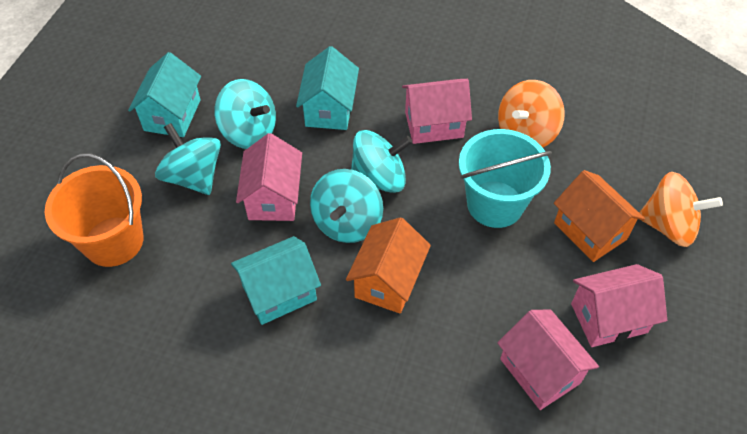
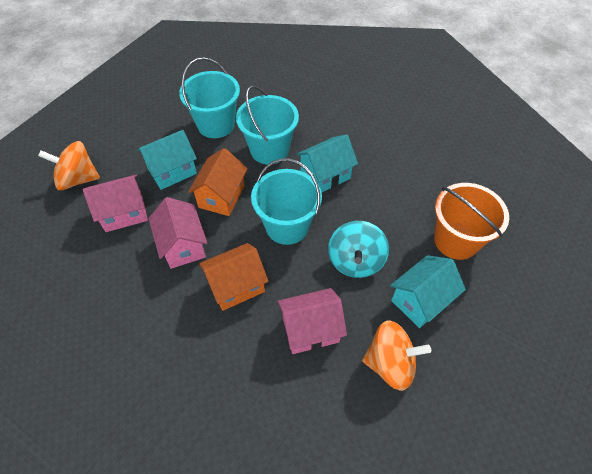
pink house: 4 -> 3
turquoise bucket: 1 -> 3
turquoise spinning top: 4 -> 1

